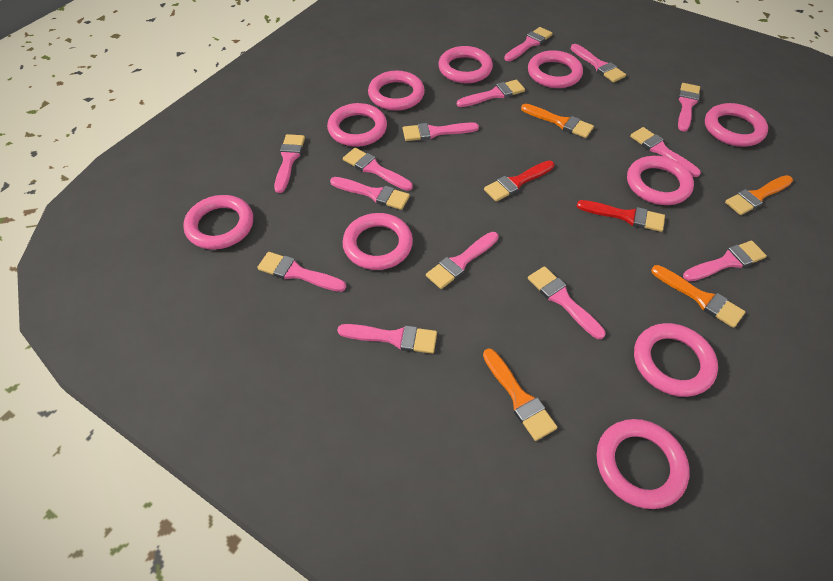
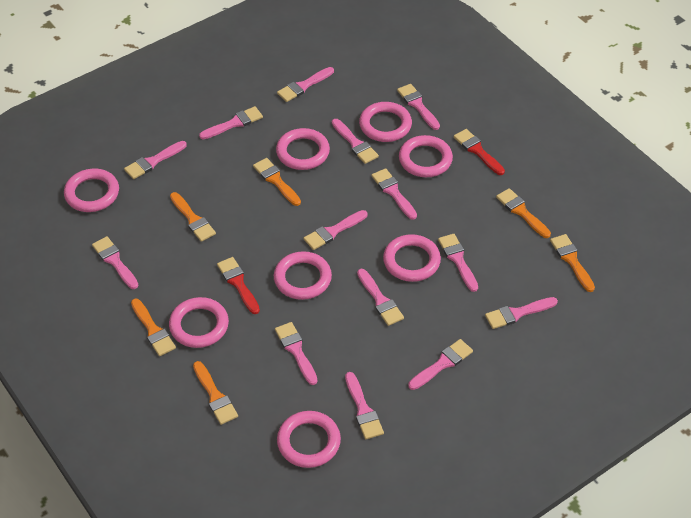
orange brush: 4 -> 6
pink ring: 10 -> 8

